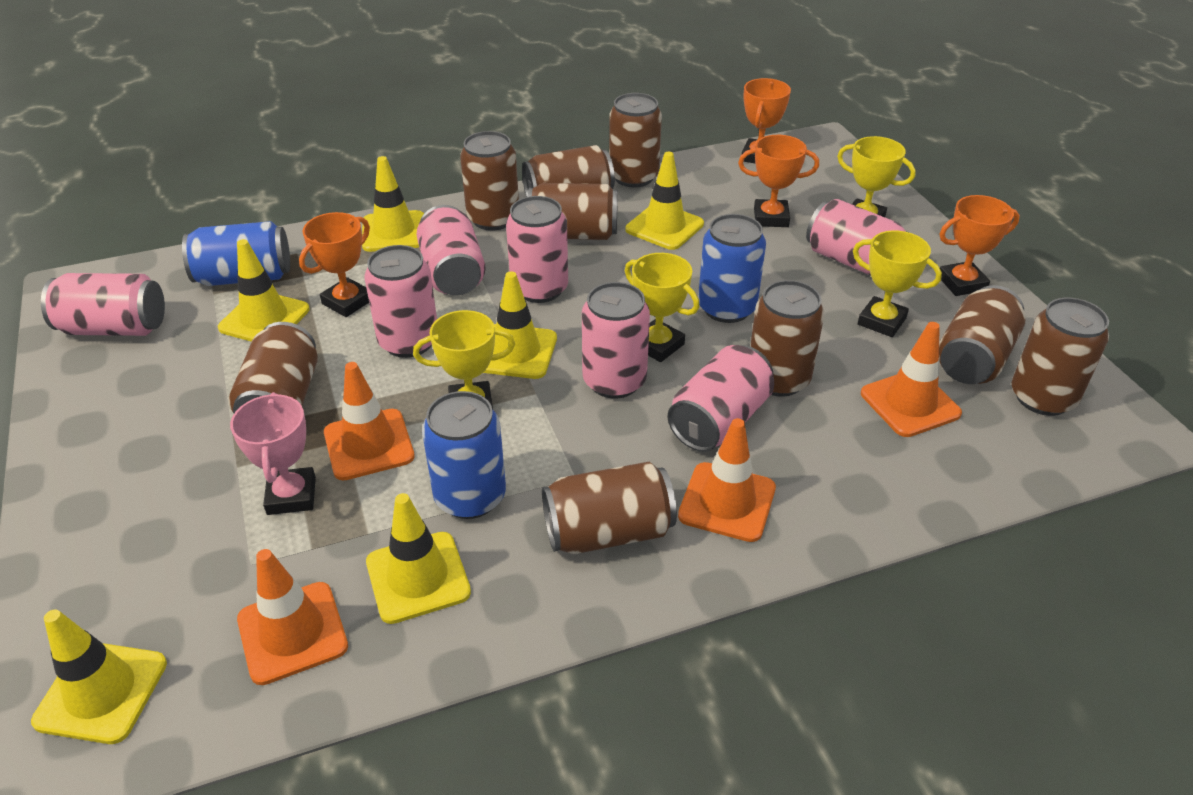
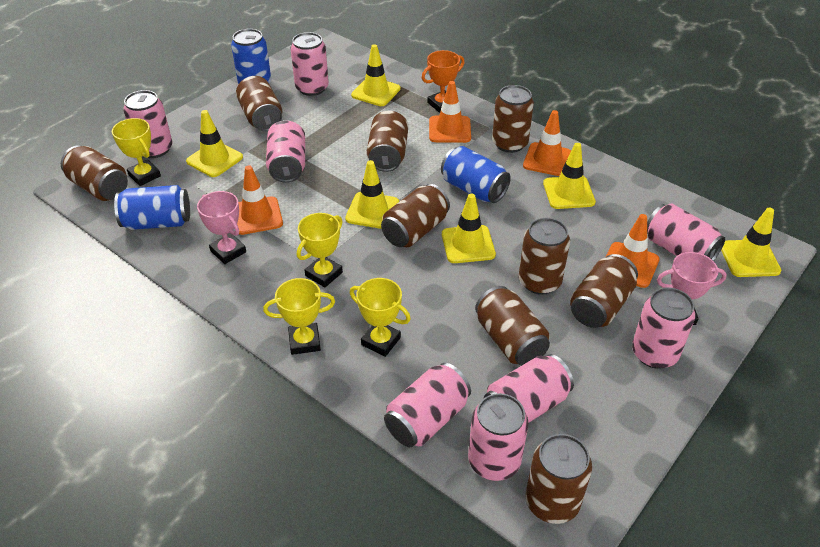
orange trophy: 4 -> 1
pink can: 7 -> 8
pink trophy: 1 -> 2

